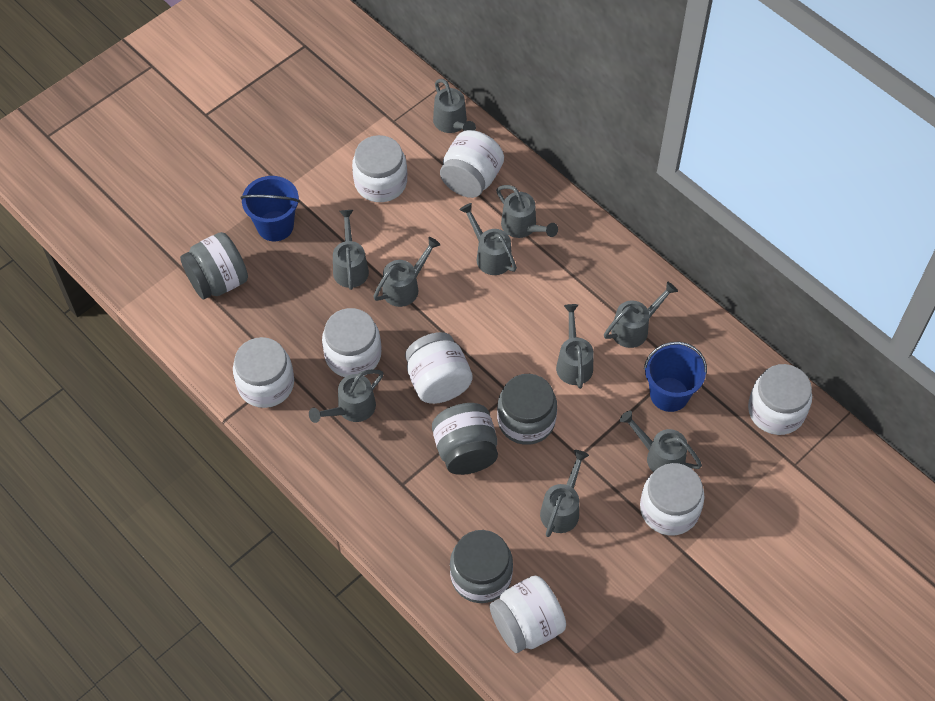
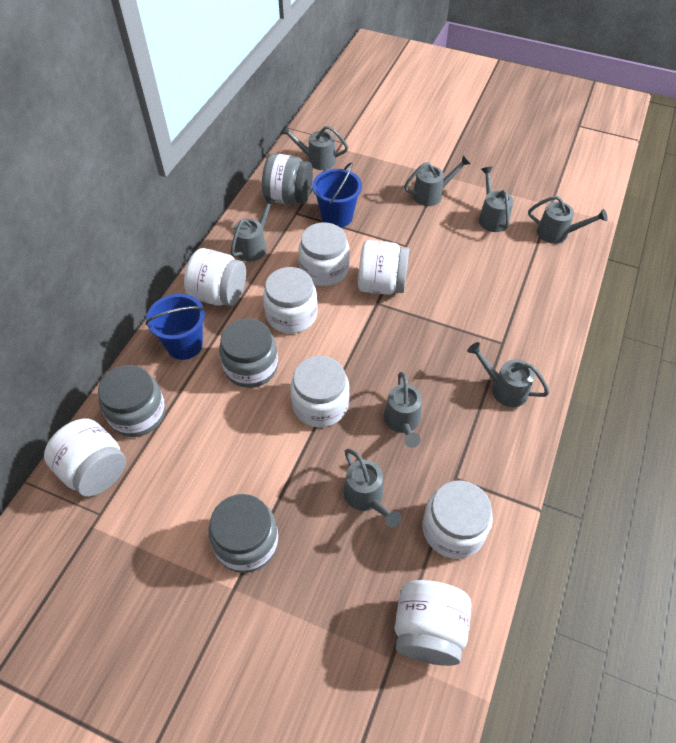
grey watering can: 10 -> 8

